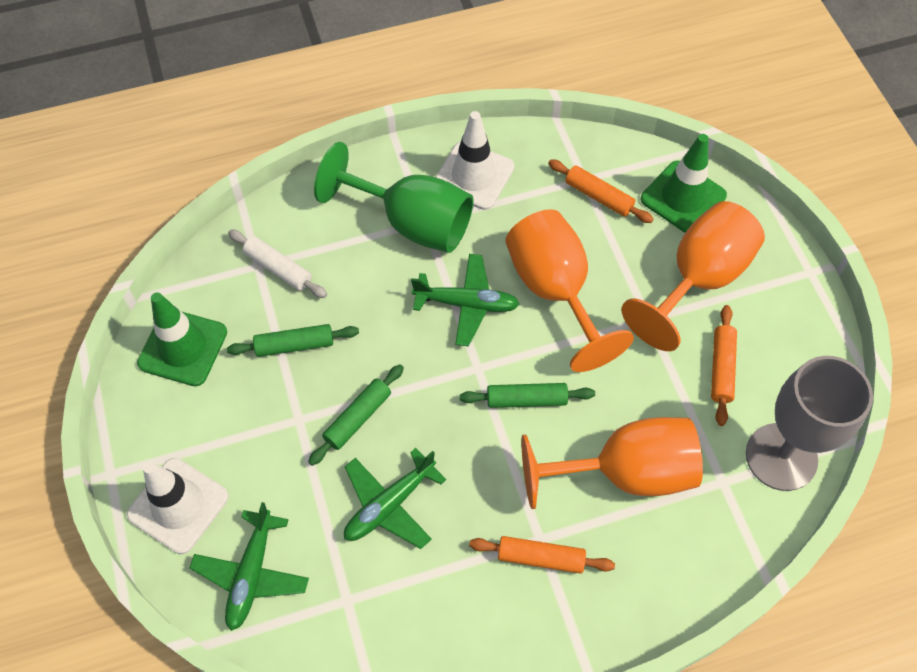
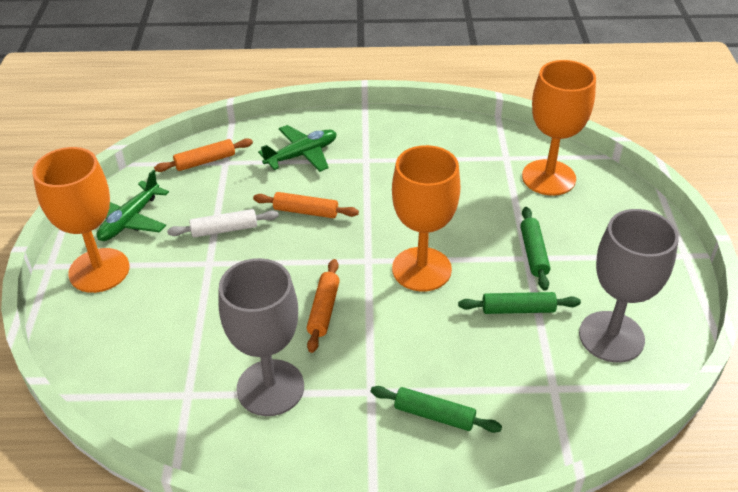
green goblet: 1 -> 0
green plane: 3 -> 2
green traffic cone: 2 -> 0
grey goblet: 1 -> 2
white traffic cone: 2 -> 0

